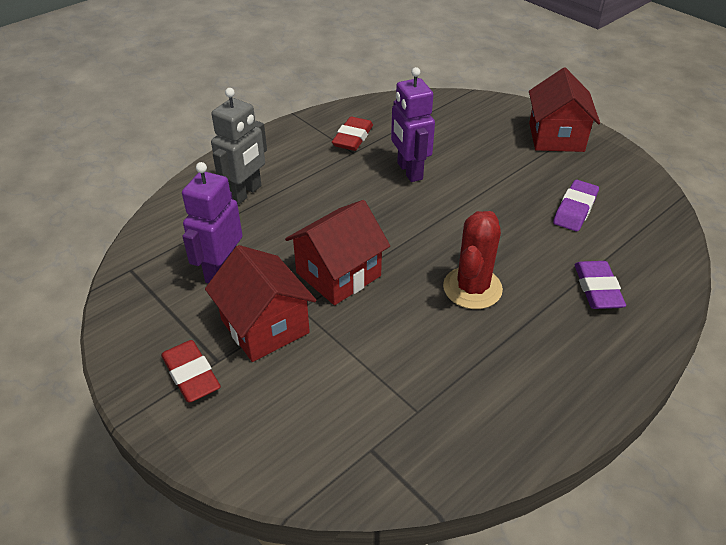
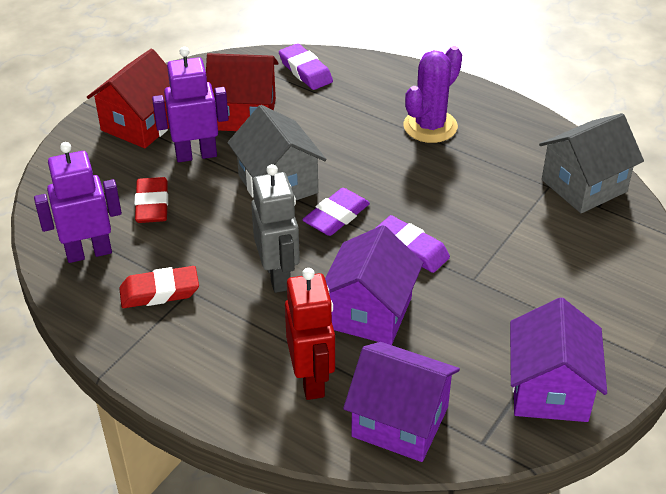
grey house: 0 -> 2
purple cactus: 0 -> 1
purple eraser: 2 -> 3
purple house: 0 -> 3
red cactus: 1 -> 0
red house: 3 -> 2
red robot: 0 -> 1

